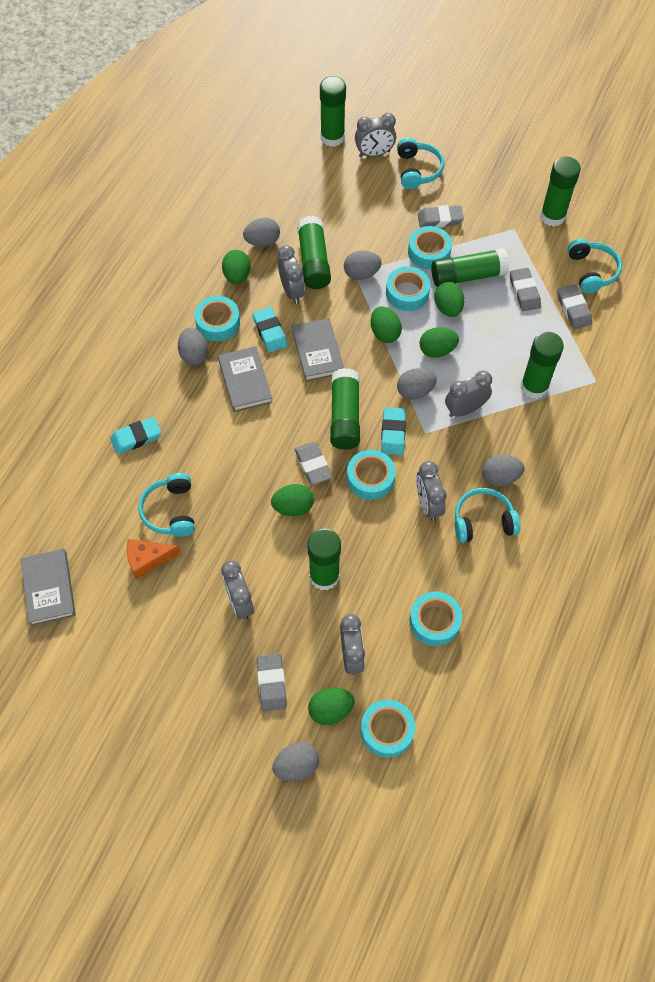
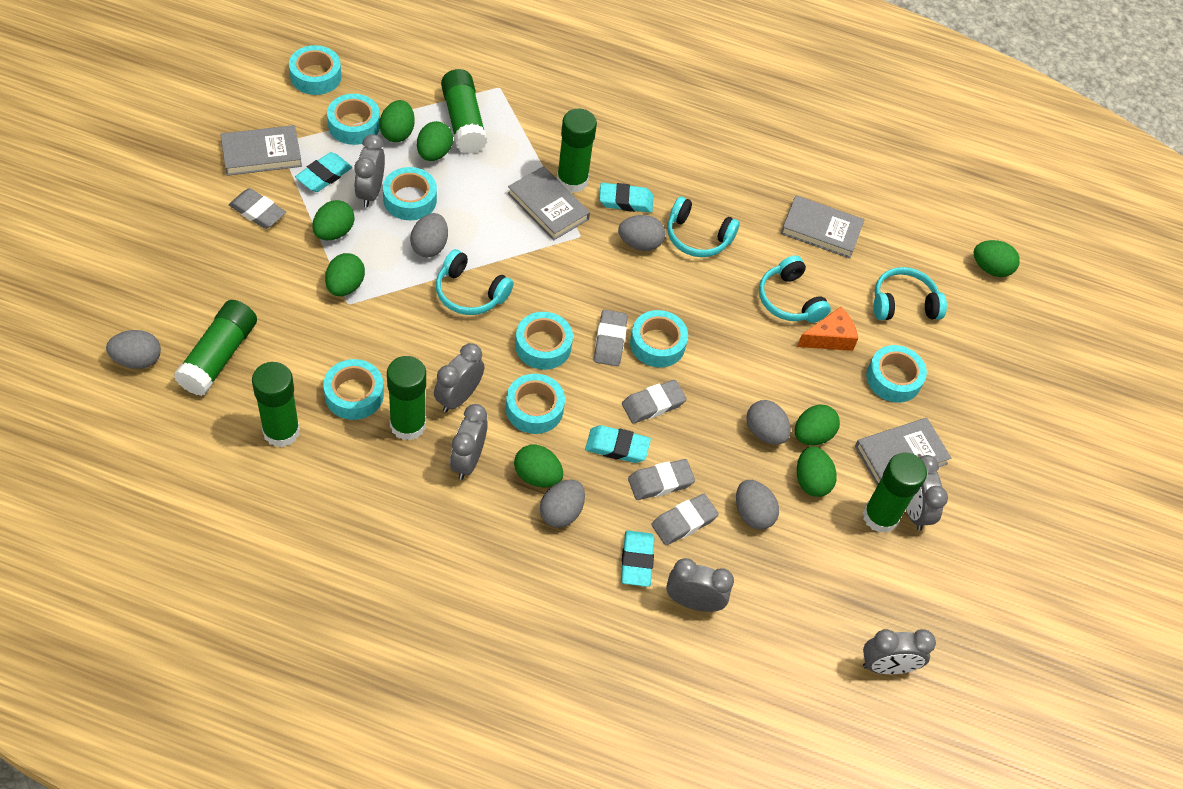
green egg: 6 -> 8
green glue stick: 7 -> 6
grey book: 3 -> 4
turquoise eraser: 3 -> 4
turquoise tape: 6 -> 8

